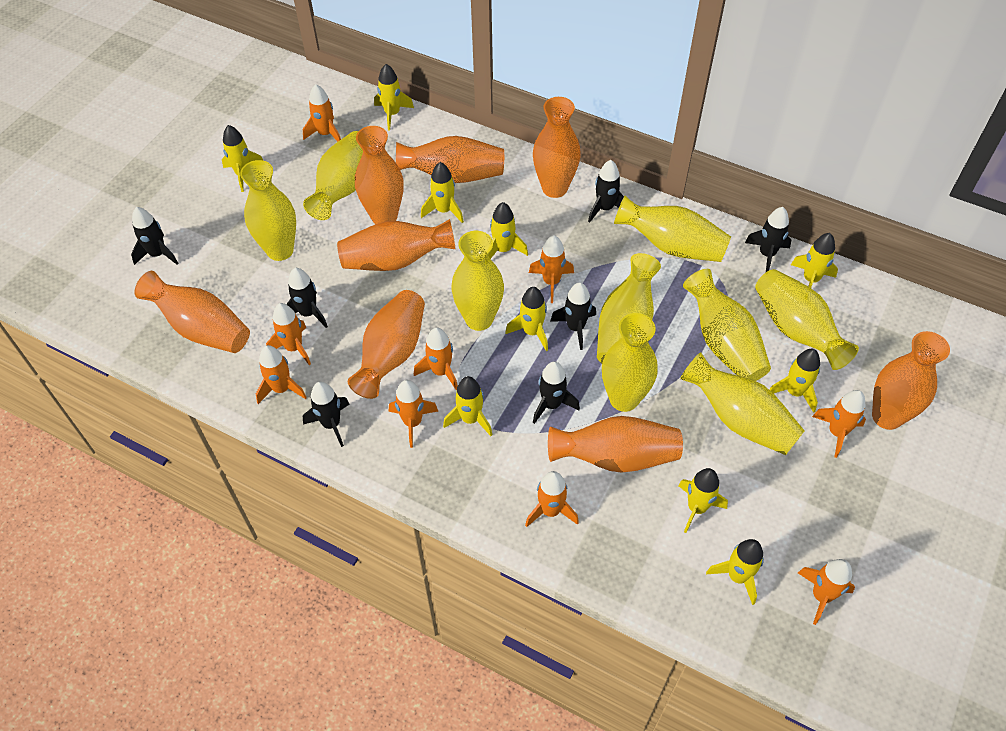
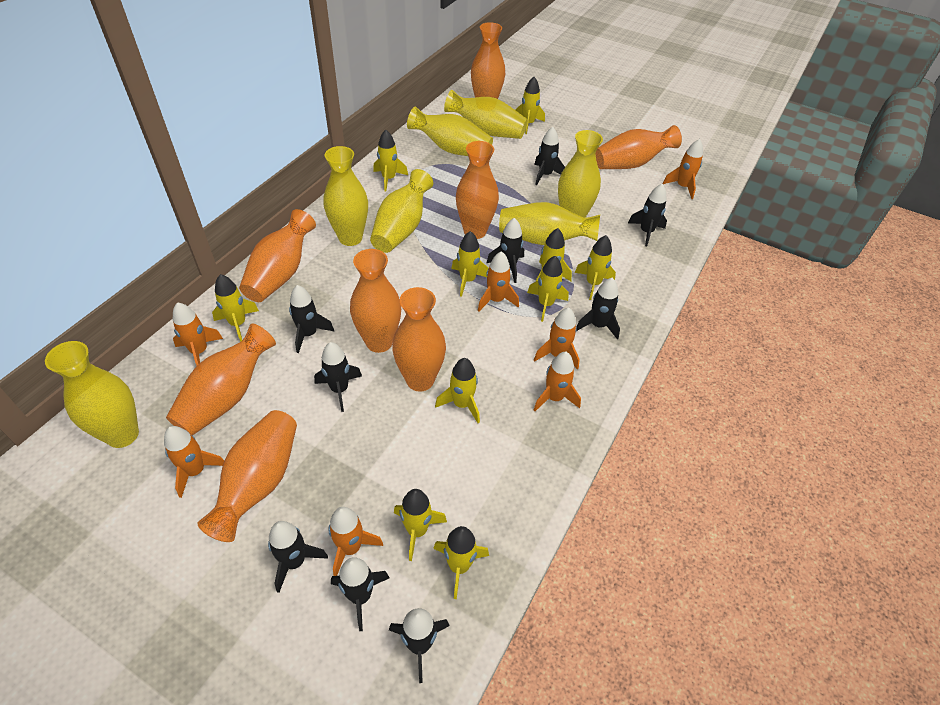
black rocket: 7 -> 9
orange rocket: 9 -> 7
yellow vase: 9 -> 7

